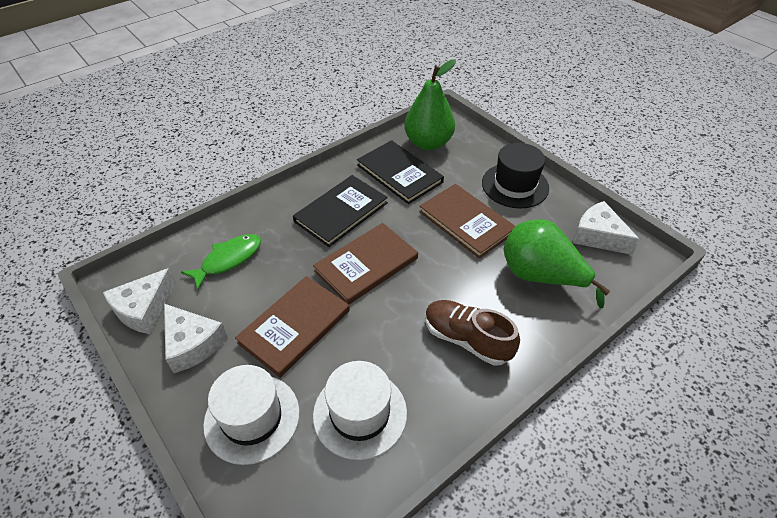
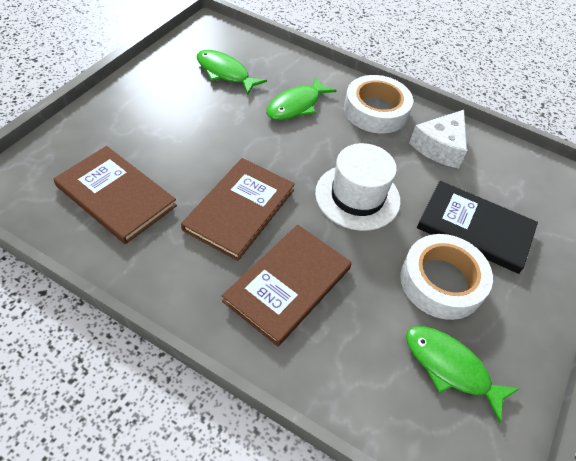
black book: 2 -> 1
black hat: 1 -> 0
brown shoe: 1 -> 0
green fish: 1 -> 3
green pear: 2 -> 0
white cheese: 3 -> 1
white hat: 2 -> 1
white tape: 0 -> 2

